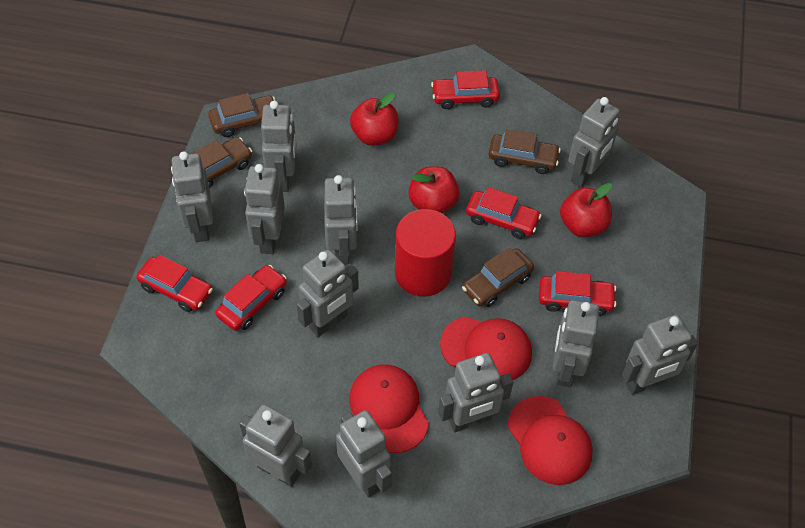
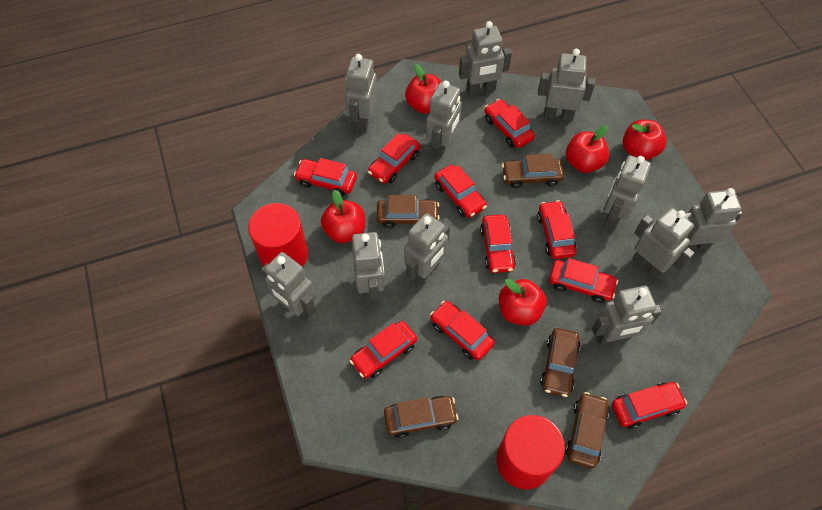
brown car: 4 -> 5
red apple: 3 -> 5
red cap: 3 -> 0
red car: 5 -> 10
red cylinder: 1 -> 2

